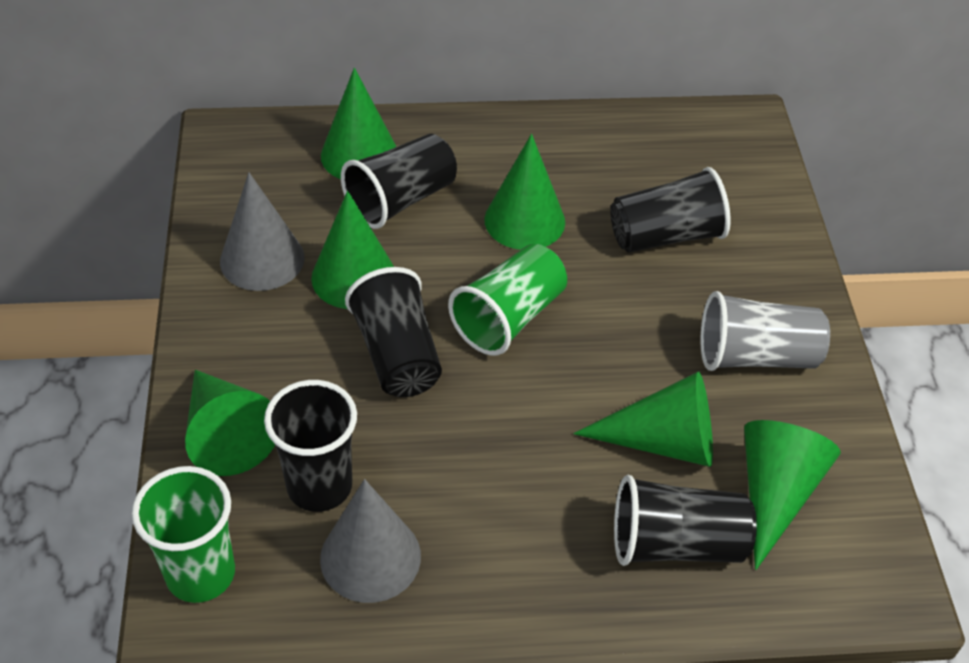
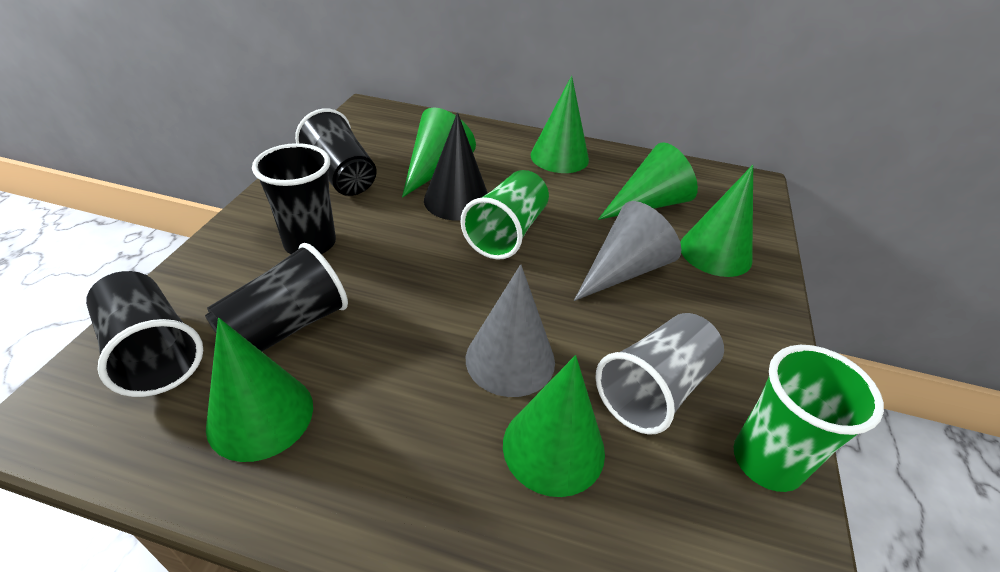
black cone: 0 -> 1
black cup: 5 -> 4

